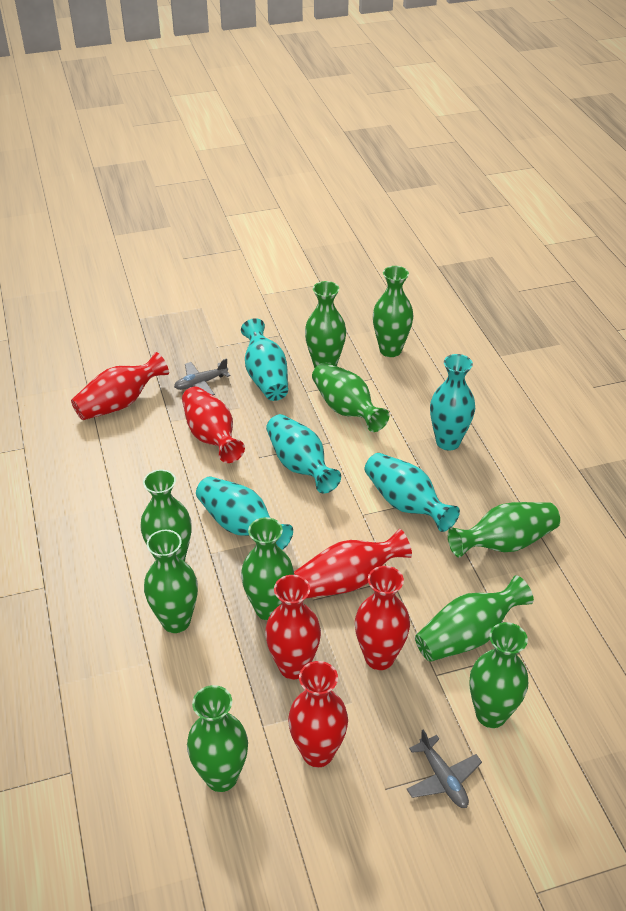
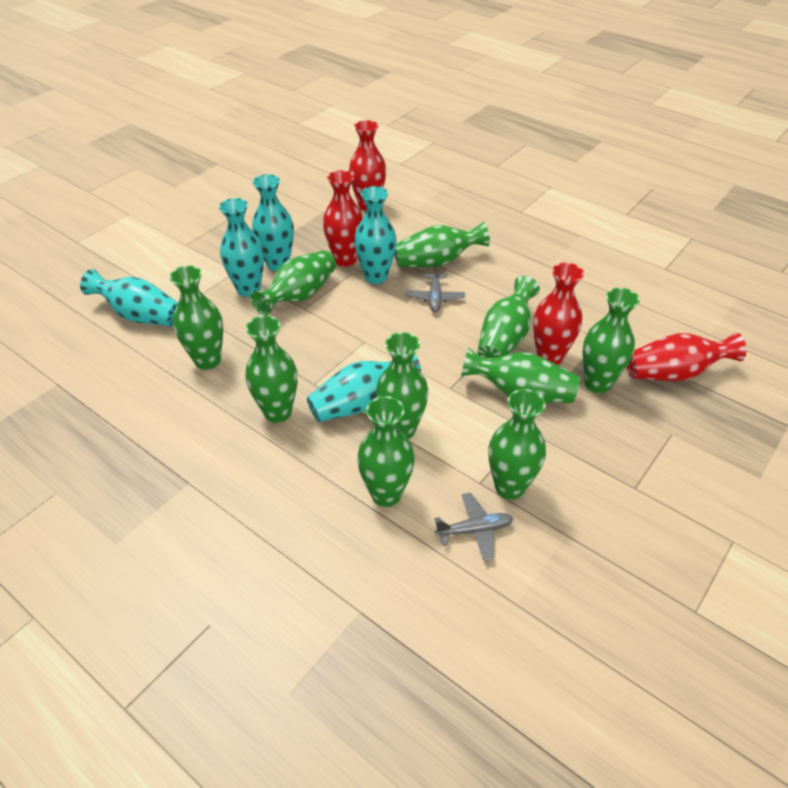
red vase: 6 -> 4

